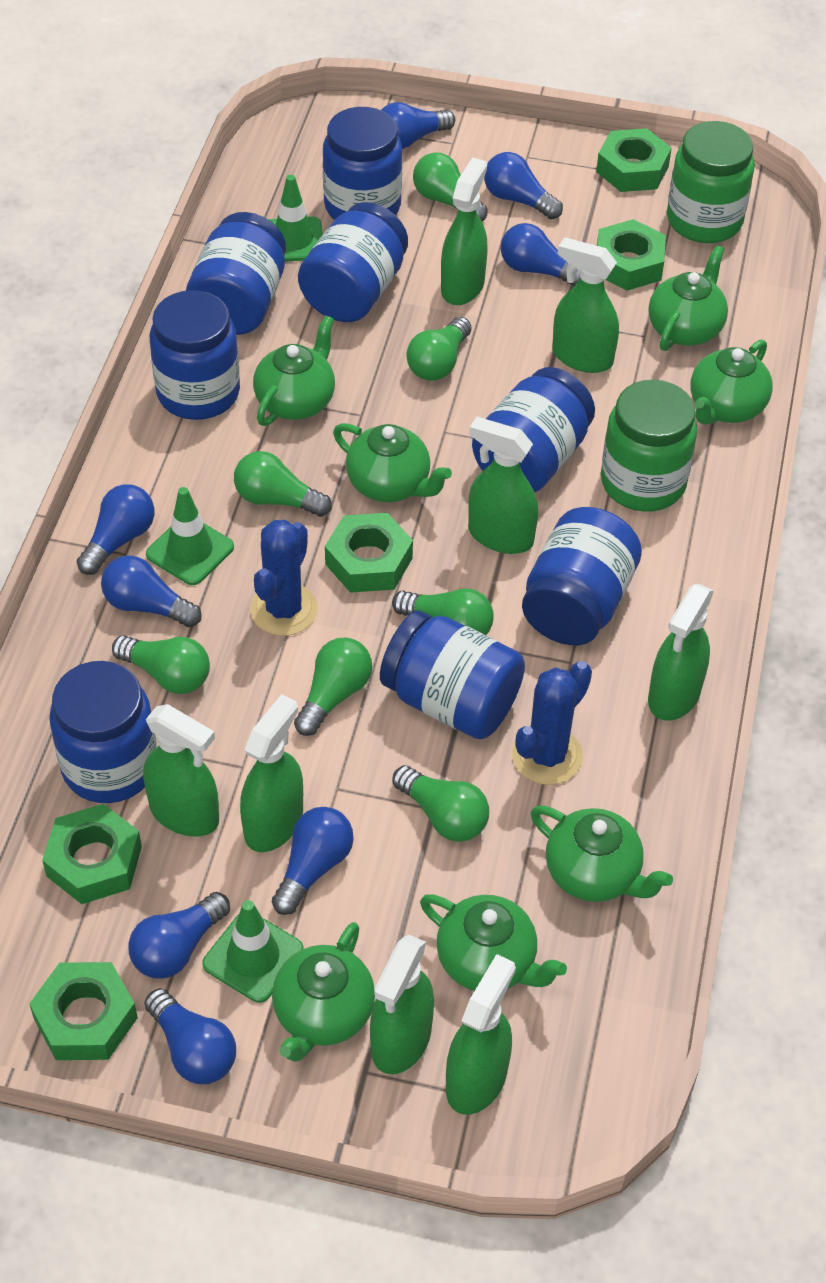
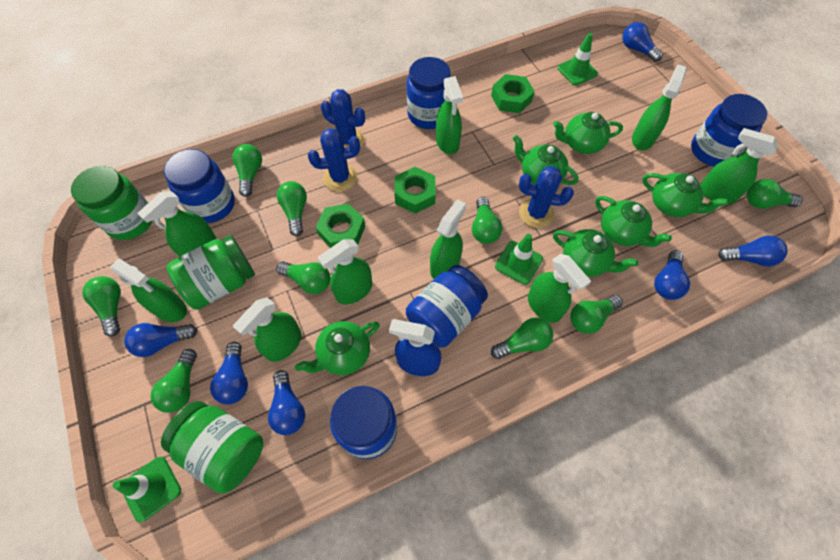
blue cactus: 2 -> 3
blue jar: 8 -> 5
blue light bulb: 8 -> 6
blue spray bottle: 0 -> 1
green jar: 2 -> 3
green light bulb: 7 -> 9
green nut: 5 -> 3
green spray bottle: 8 -> 9
green teapot: 7 -> 6

